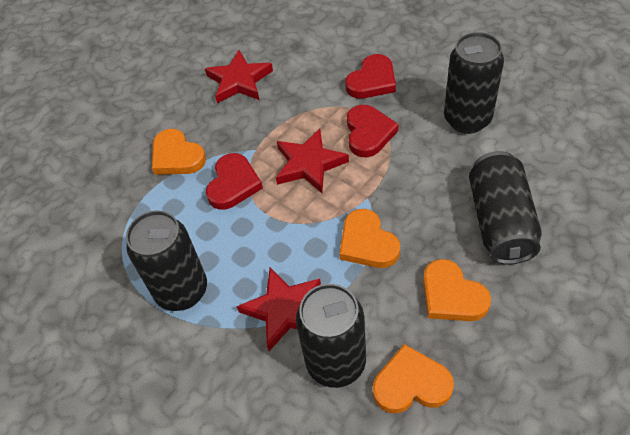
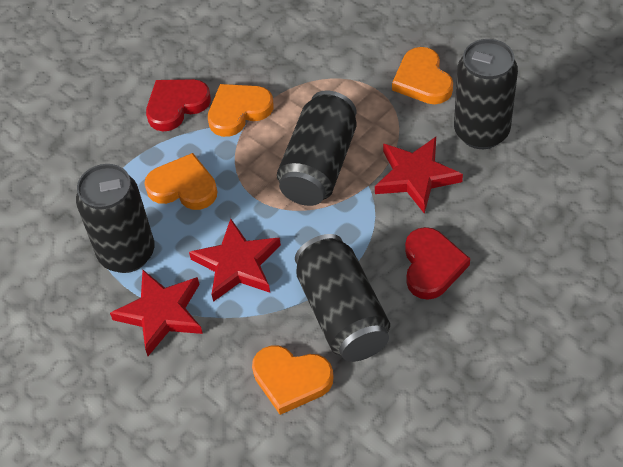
red heart: 3 -> 2

